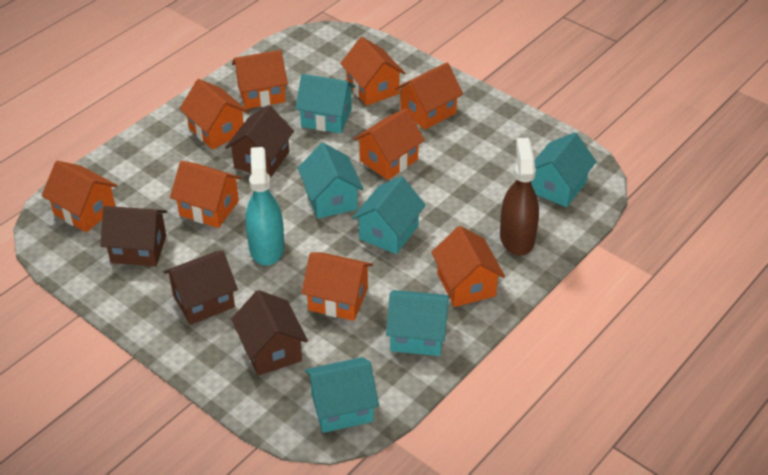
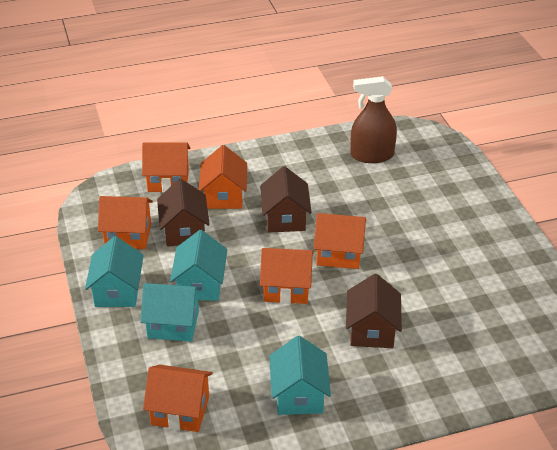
brown house: 4 -> 3
orange house: 9 -> 6
turquoise house: 6 -> 4
turquoise spray bottle: 1 -> 0

